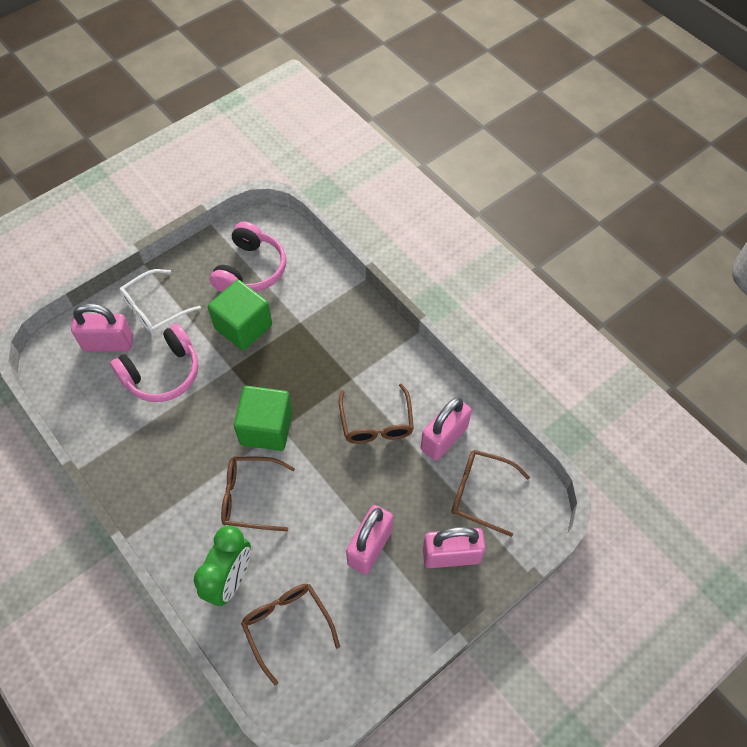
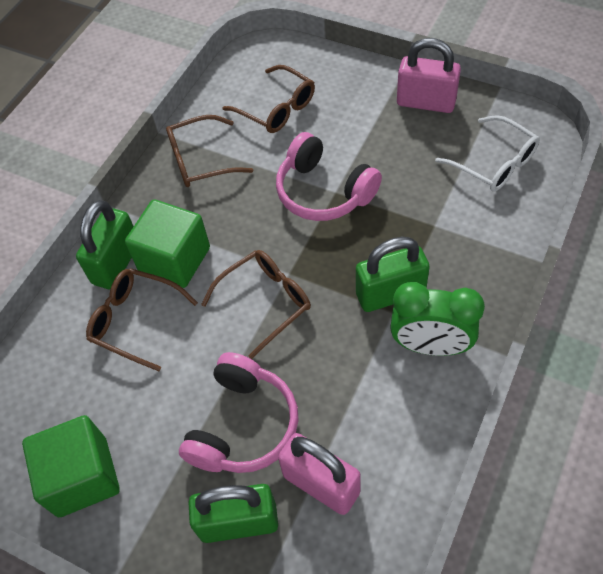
green padlock: 0 -> 3
pink padlock: 4 -> 2

